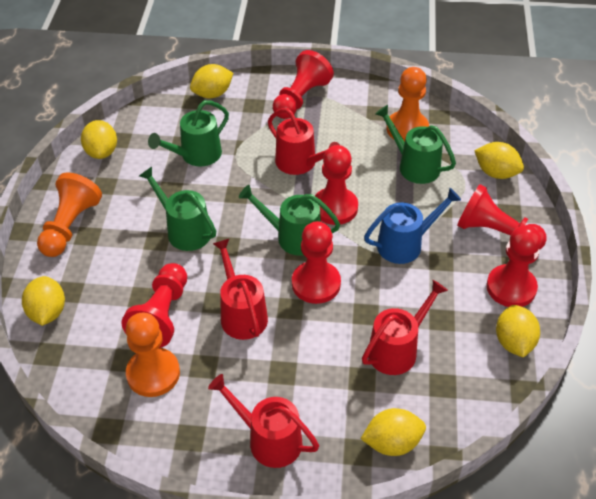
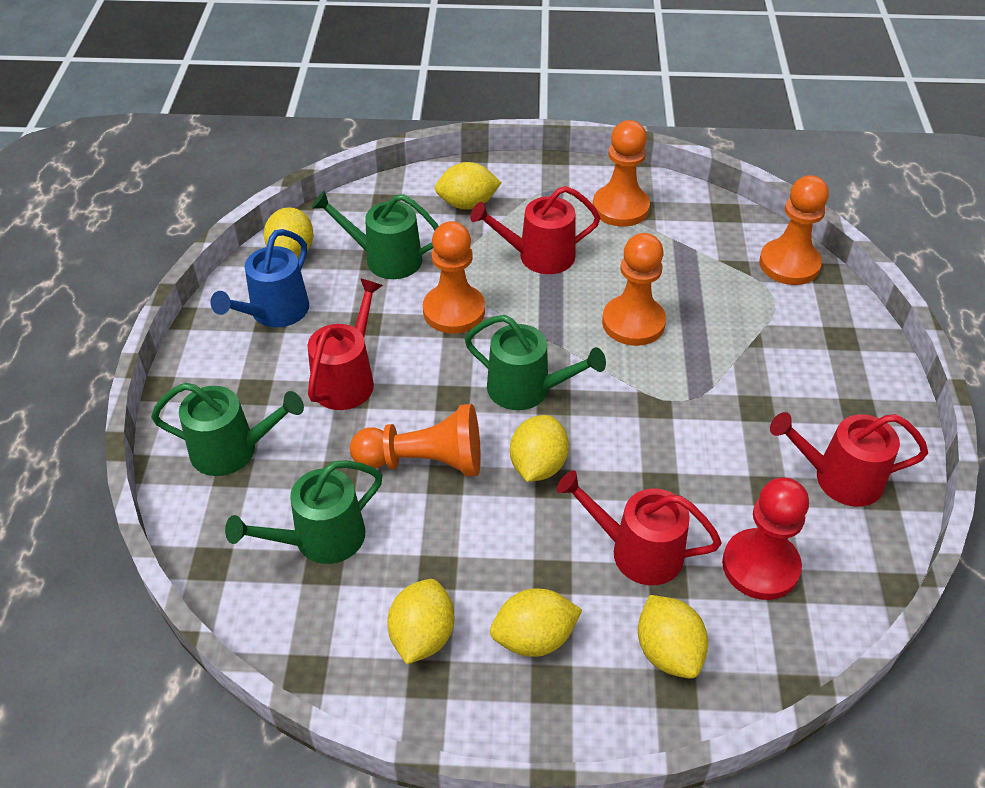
orange pawn: 3 -> 5
red pawn: 6 -> 1

